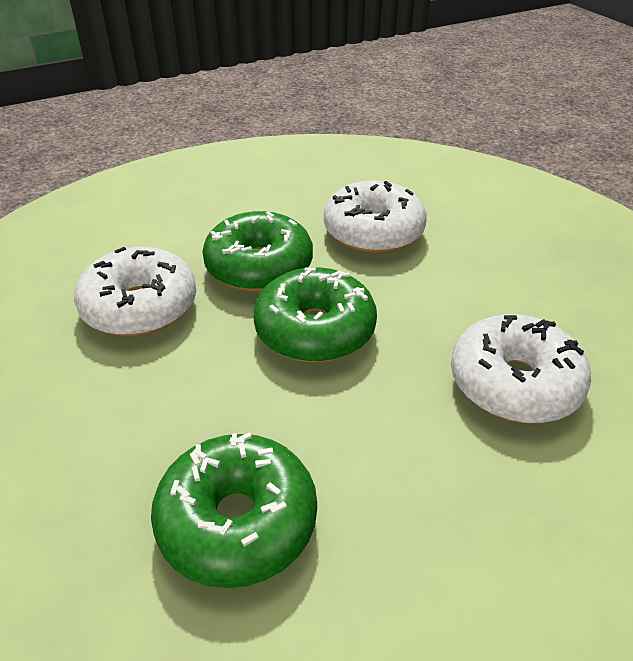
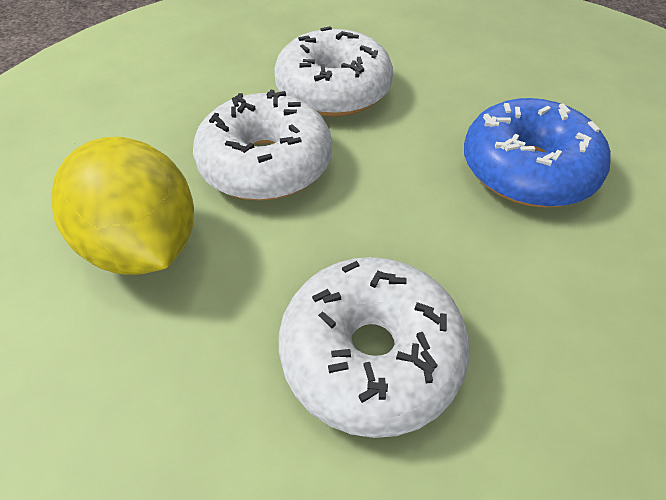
blue donut: 0 -> 1
green donut: 3 -> 0
yellow lemon: 0 -> 1

